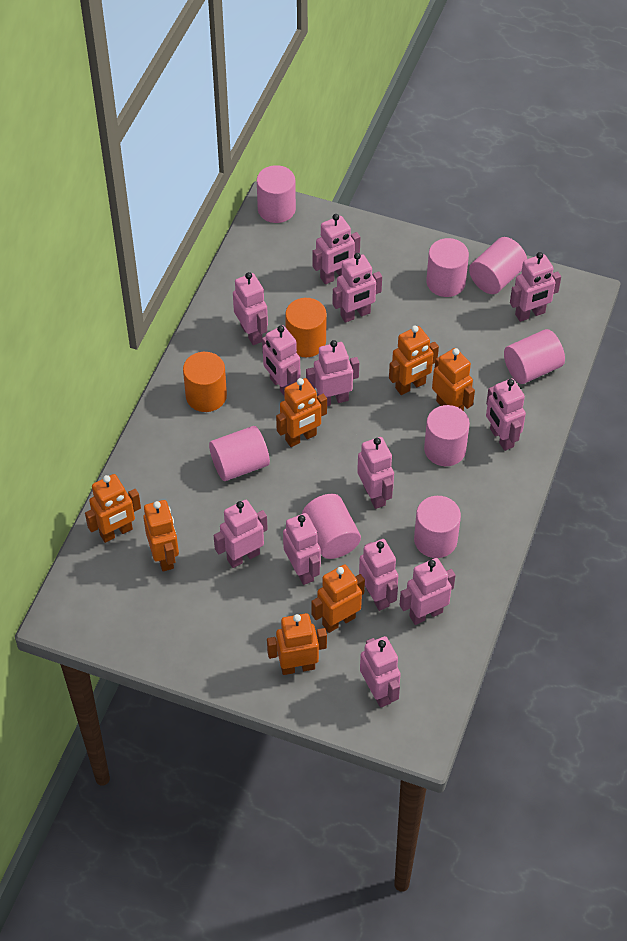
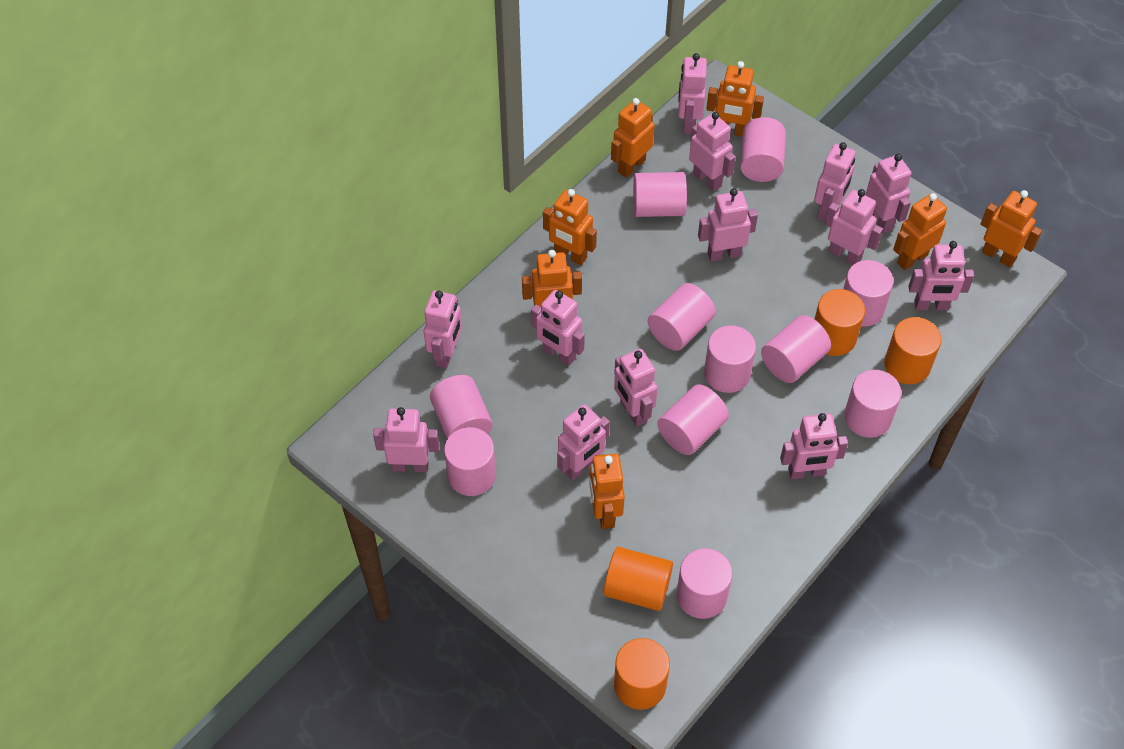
orange cylinder: 2 -> 4
pink cylinder: 8 -> 11

